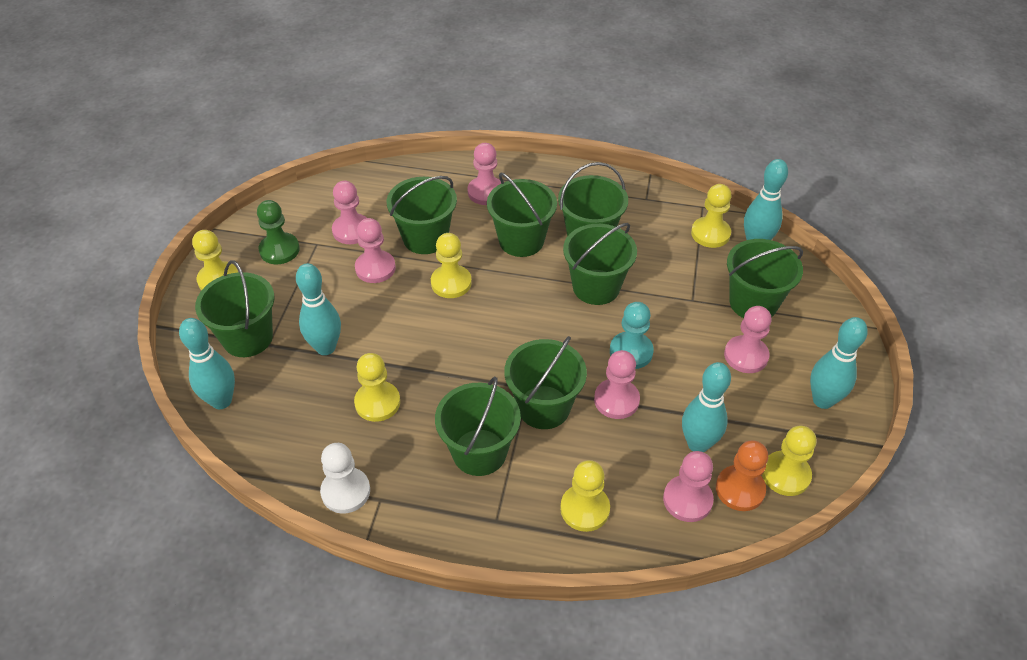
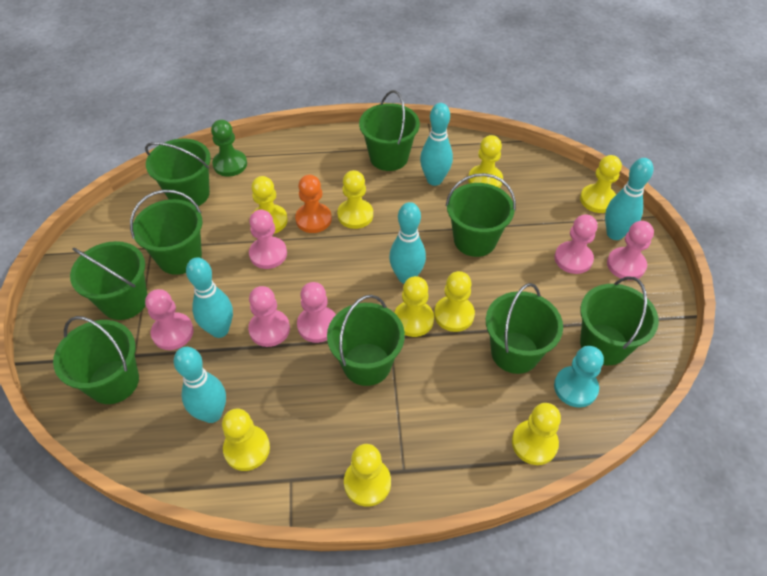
green bucket: 8 -> 9
white pawn: 1 -> 0
yellow pawn: 6 -> 9

